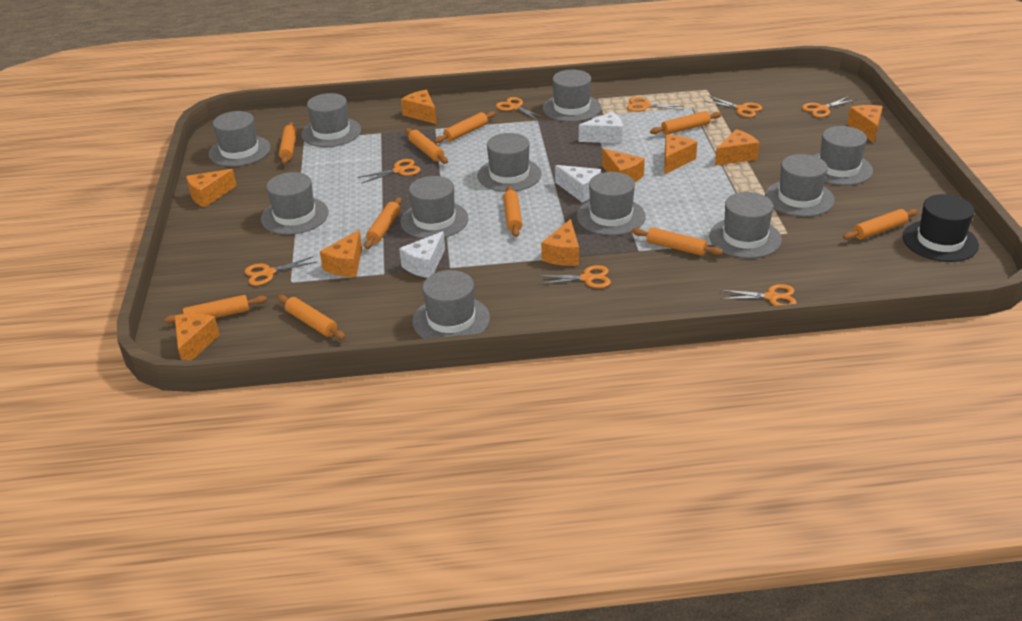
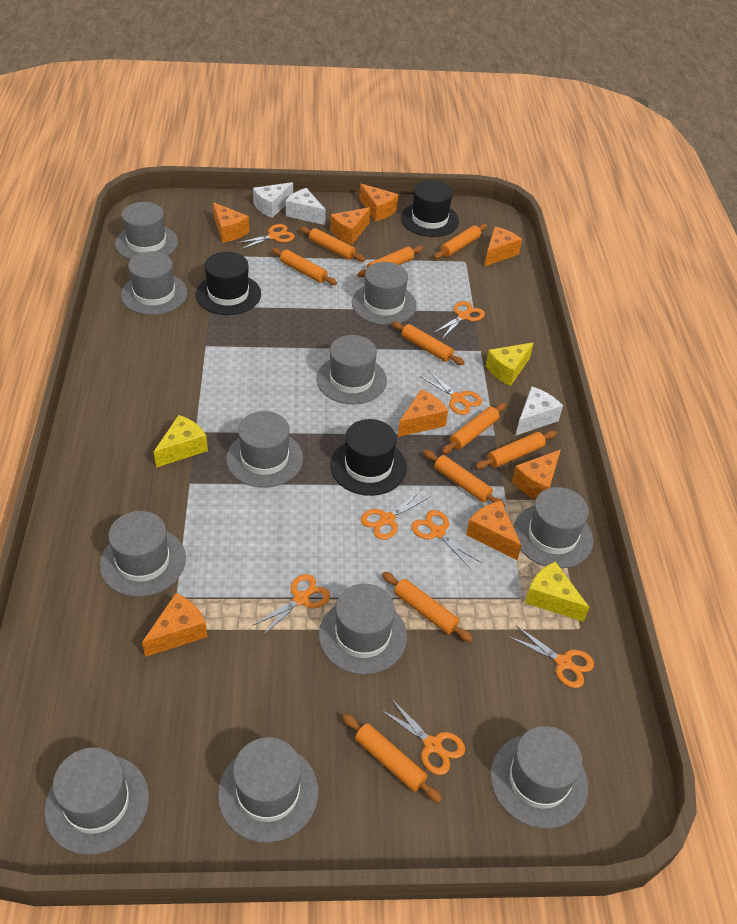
black hat: 1 -> 3
orange cheese: 9 -> 8
yellow cheese: 0 -> 3

